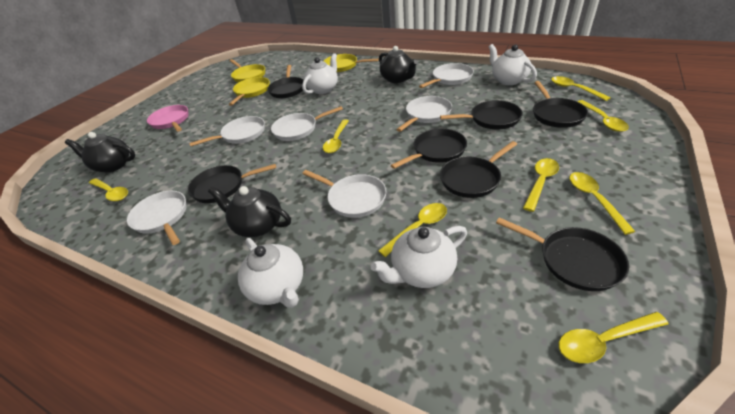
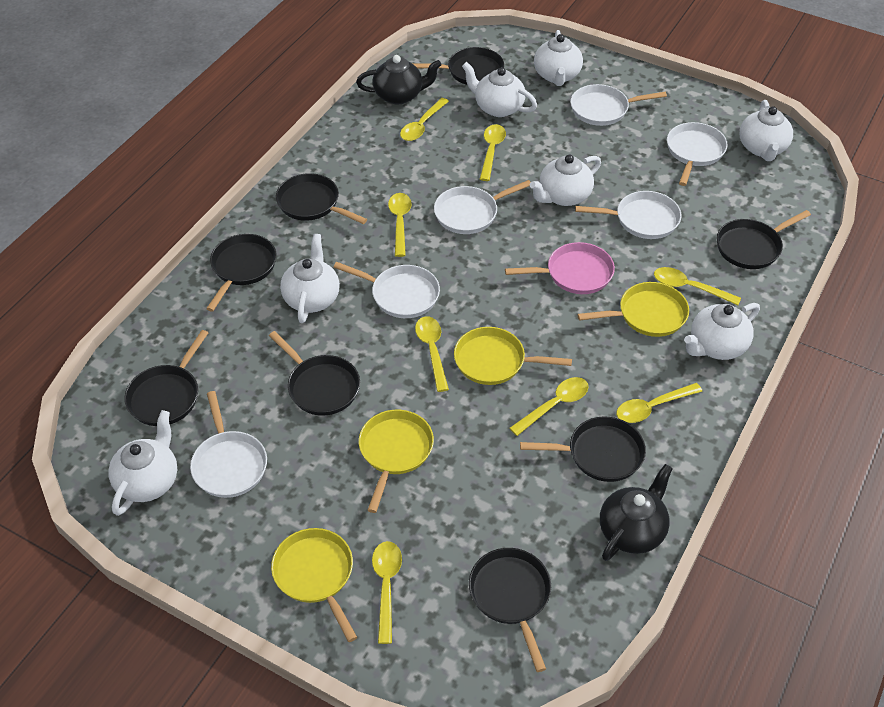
black pan: 7 -> 8
black teapot: 3 -> 2
white teapot: 4 -> 7
yellow pan: 3 -> 4

